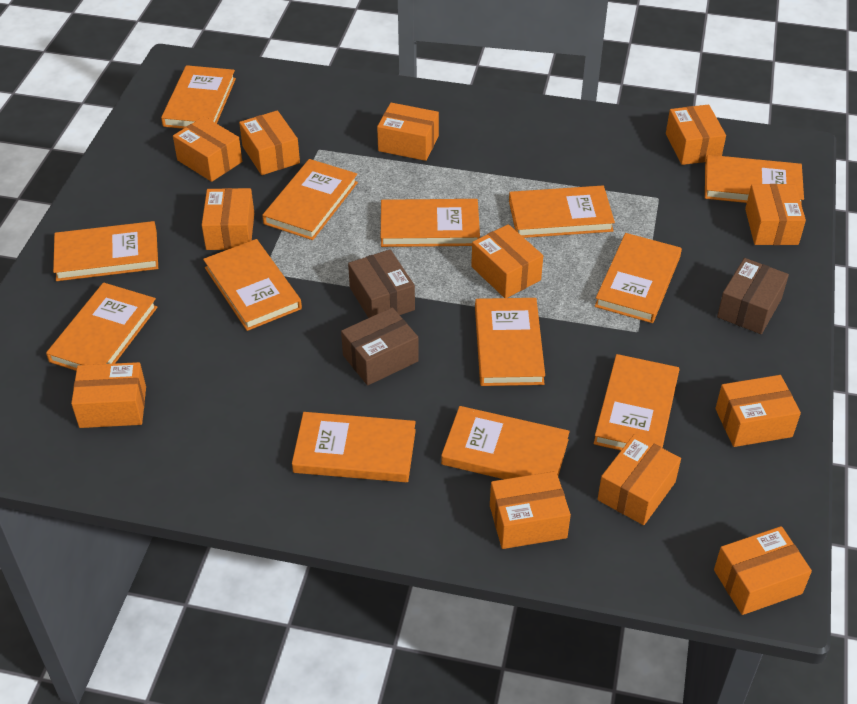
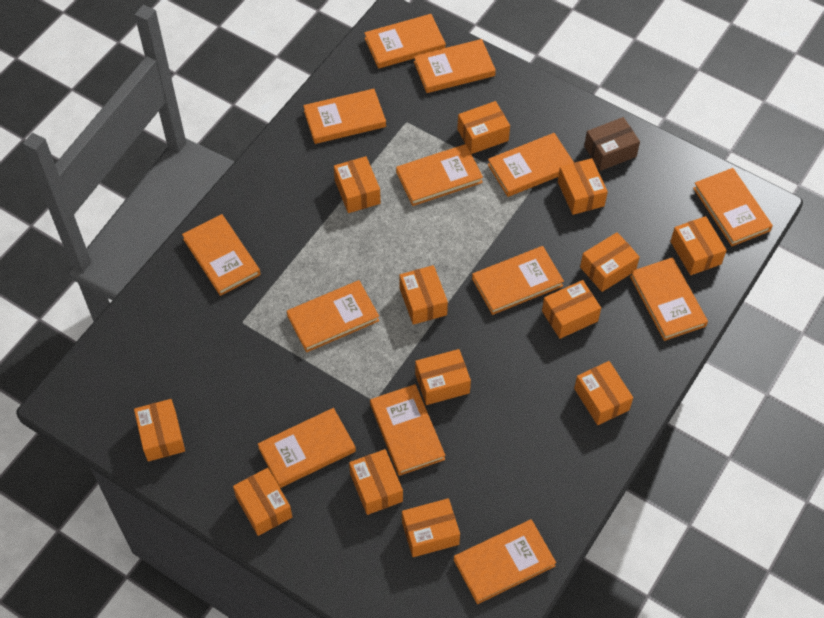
brown box: 3 -> 1
orange box: 12 -> 13

